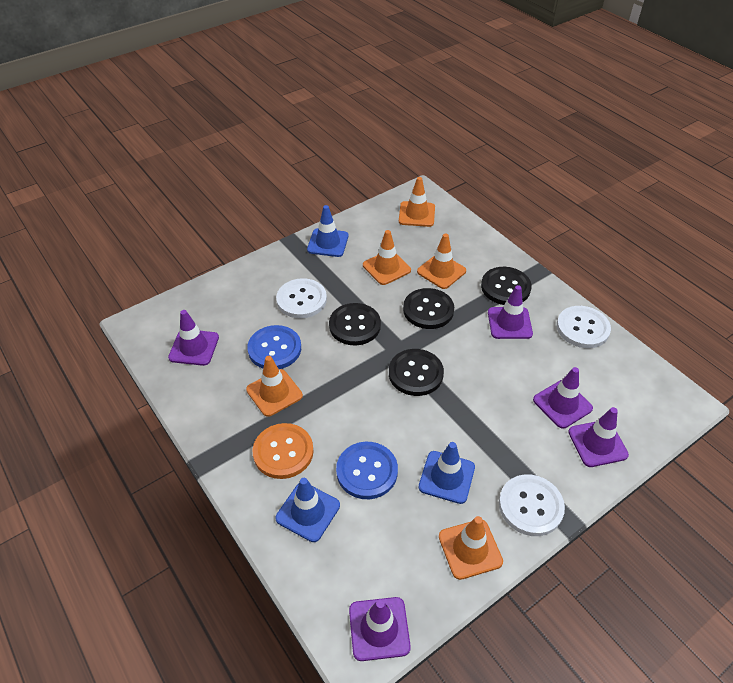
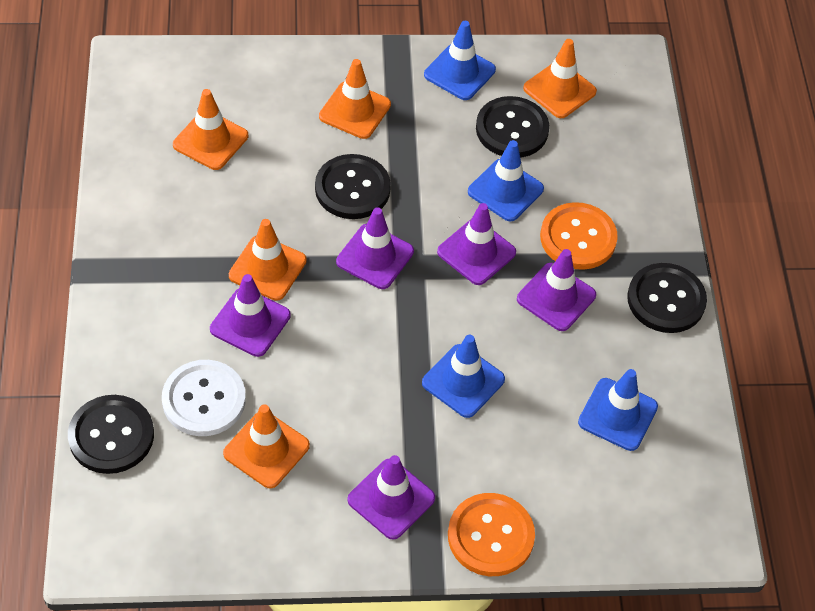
blue button: 2 -> 0
blue traffic cone: 3 -> 4
orange button: 1 -> 2
white button: 3 -> 1

